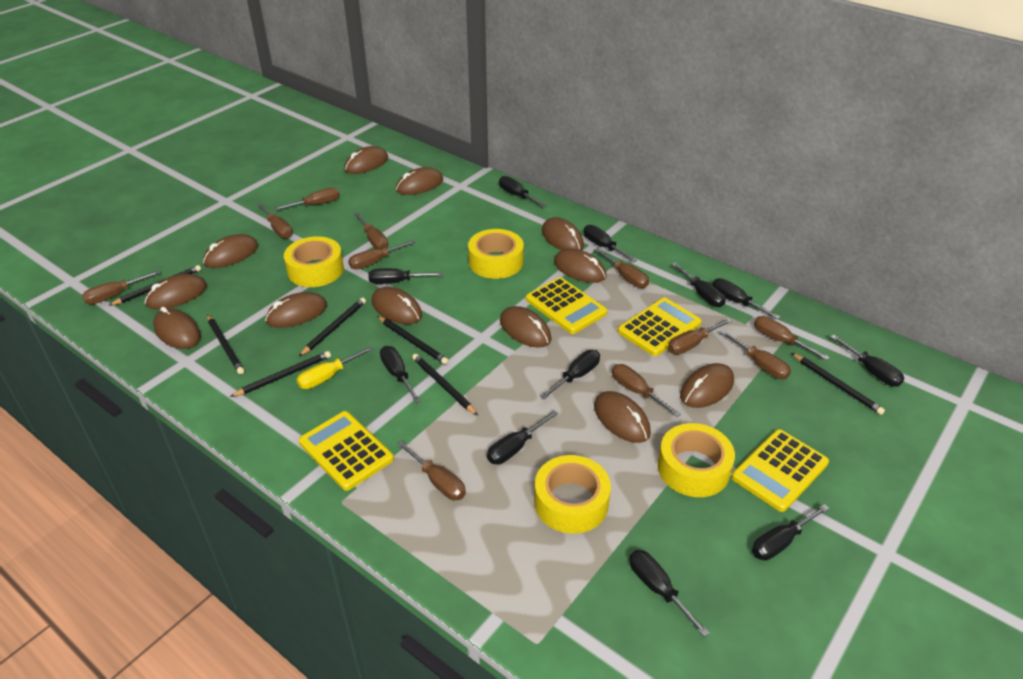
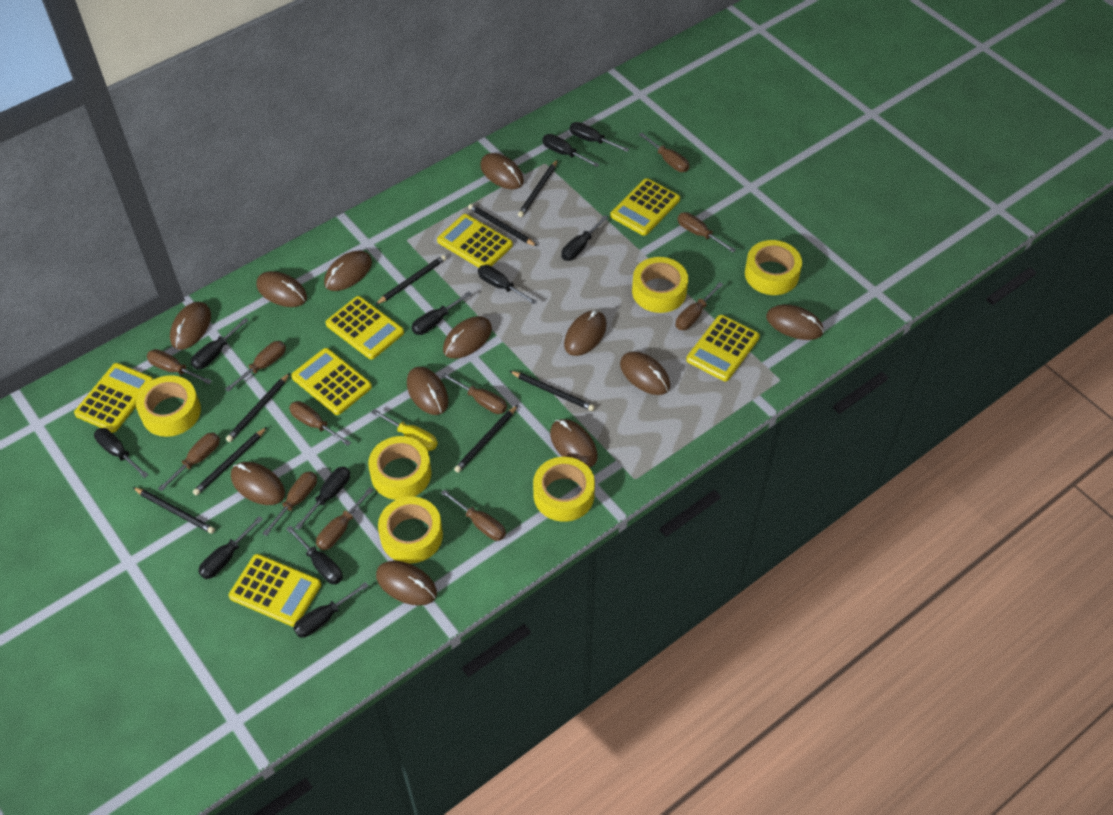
black pencil: 7 -> 8
yellow calculator: 4 -> 7
yellow tape: 4 -> 6

